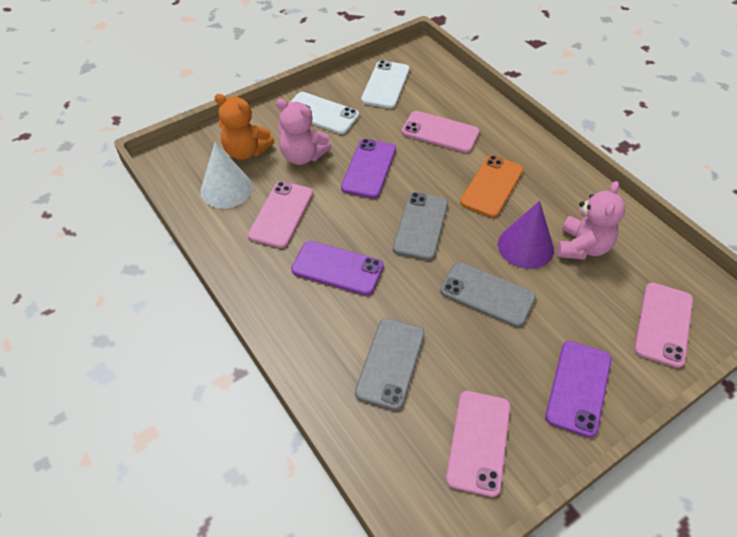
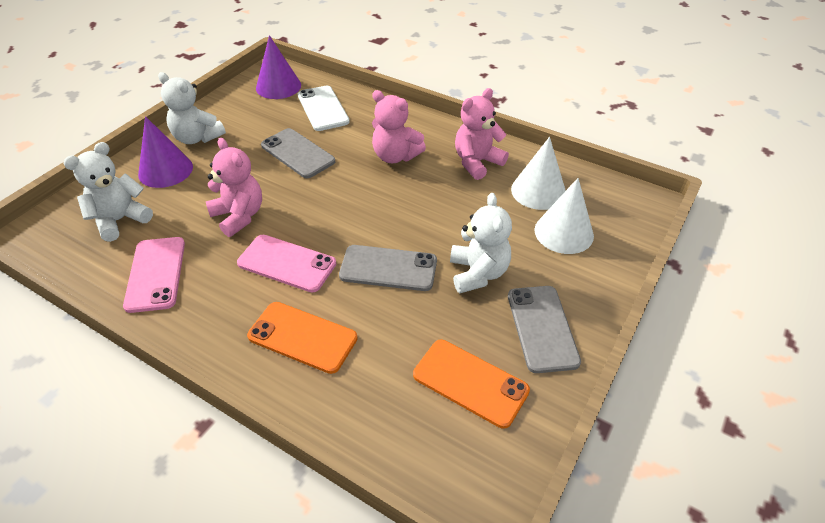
orange phone: 1 -> 2
orange teddy bear: 1 -> 0
pink phone: 4 -> 2
pink teddy bear: 2 -> 3
purple cone: 1 -> 2
purple phone: 3 -> 0
white cone: 1 -> 2
white phone: 2 -> 1
white teddy bear: 0 -> 3

